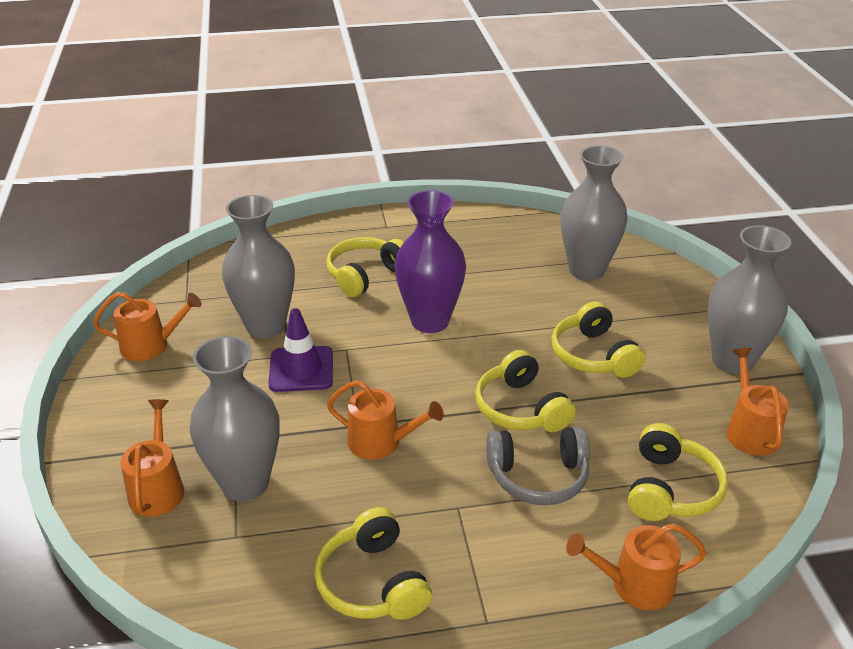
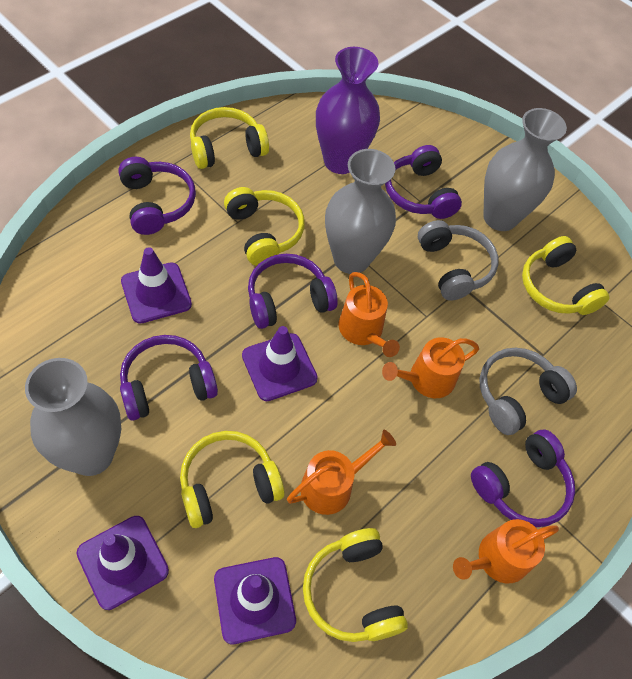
grey headphones: 1 -> 2
grey vase: 4 -> 3
orange watering can: 5 -> 4
purple headphones: 0 -> 5
purple traffic cone: 1 -> 4

